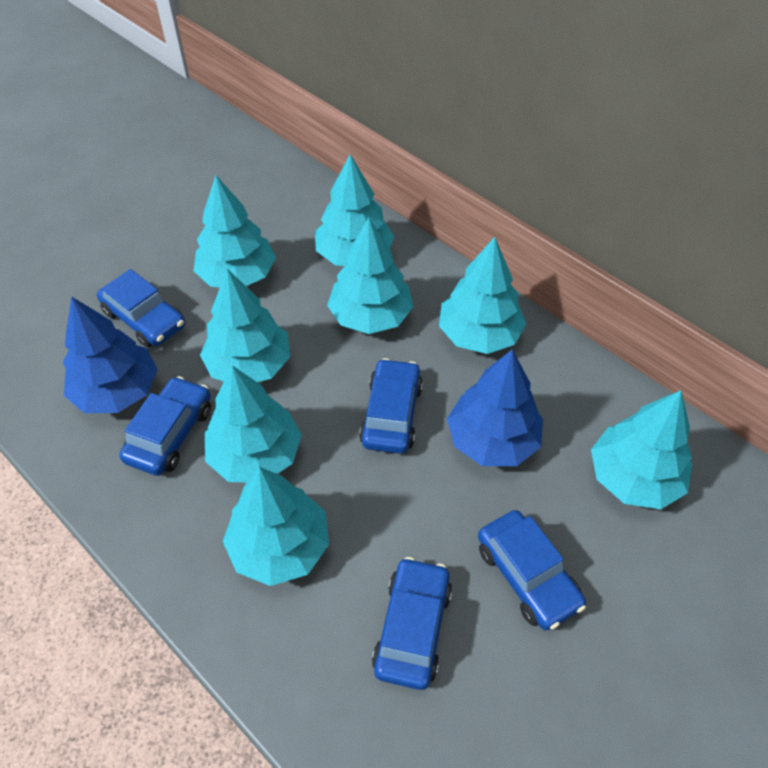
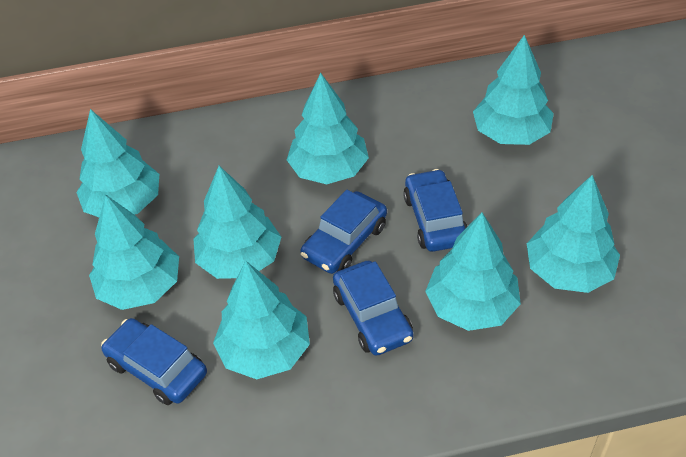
blue car: 5 -> 4
blue tree: 2 -> 0

